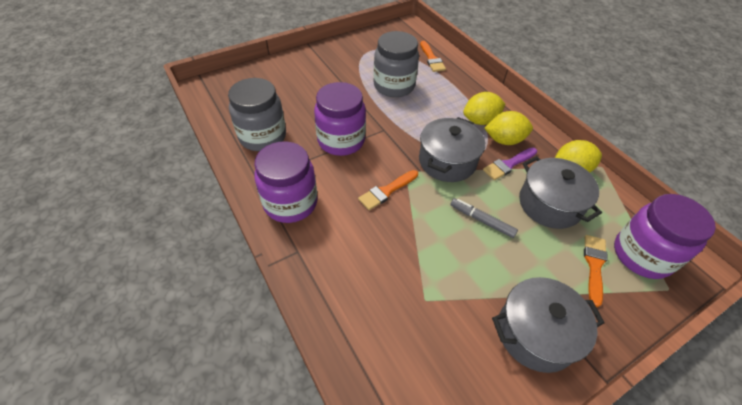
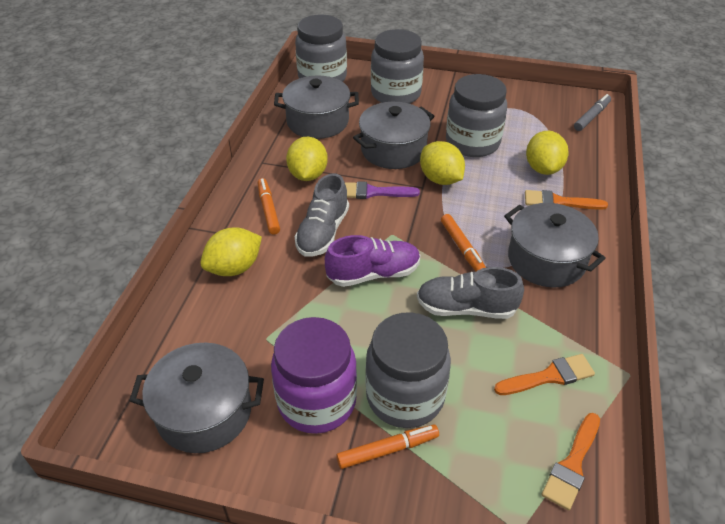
grey jar: 2 -> 4
grey pot: 3 -> 4
grey shoe: 0 -> 2
orange marker: 0 -> 3
purple jar: 3 -> 1
purple shoe: 0 -> 1
yellow lemon: 3 -> 4

